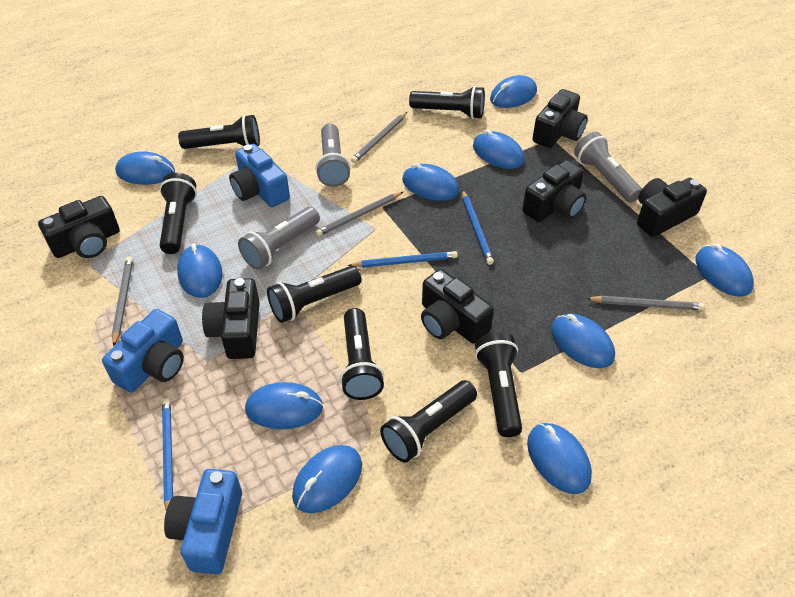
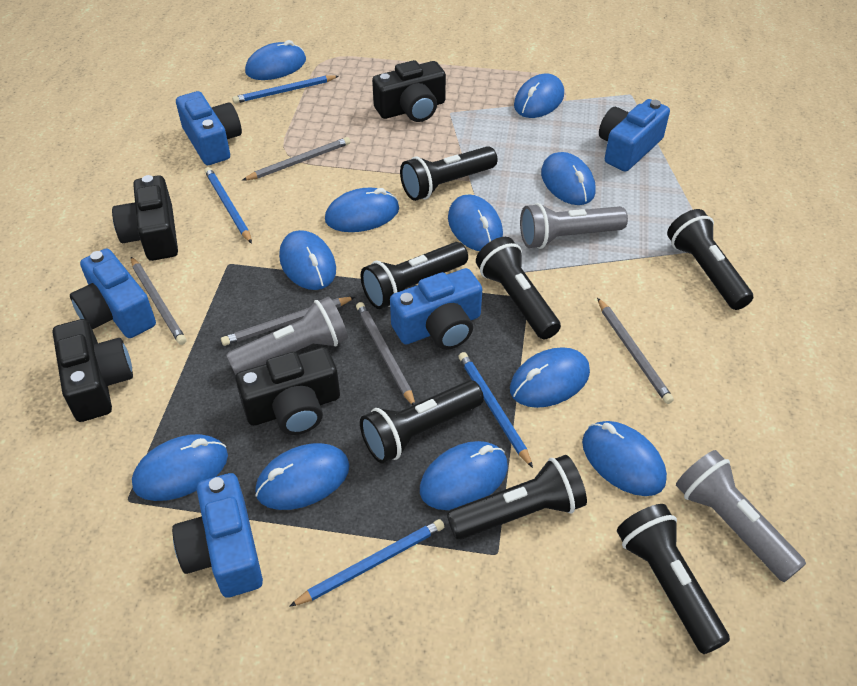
black camera: 6 -> 4
blue camera: 3 -> 5
blue mouse: 10 -> 11
blue pencil: 3 -> 4
grey pencil: 4 -> 5

